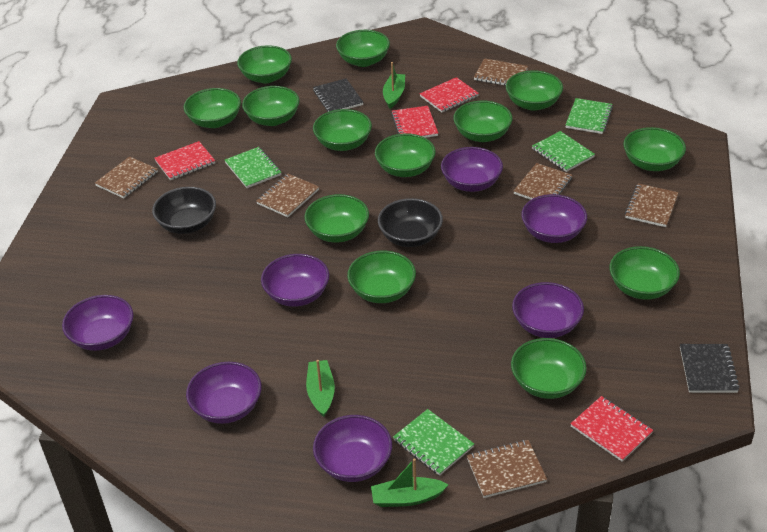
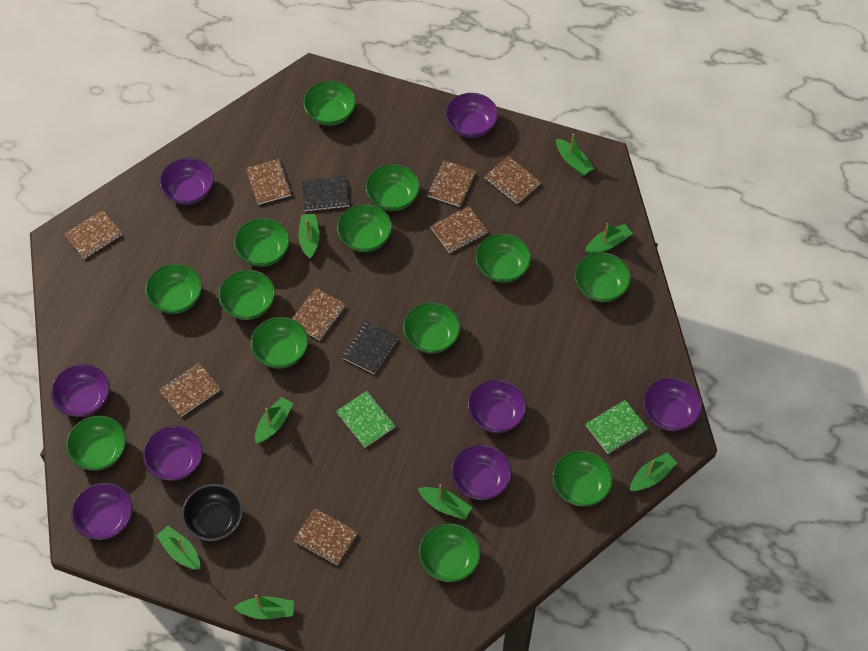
black bowl: 2 -> 1
brown notebook: 6 -> 8
green boat: 3 -> 8
green notebook: 4 -> 2
purple bowl: 7 -> 8
red notebook: 4 -> 0

